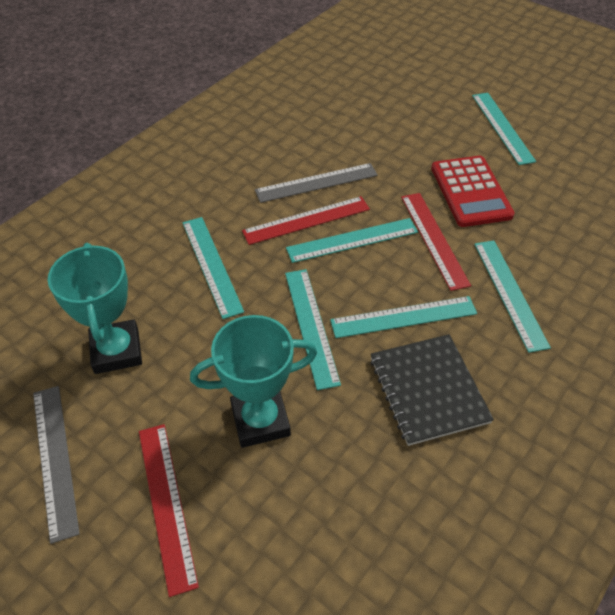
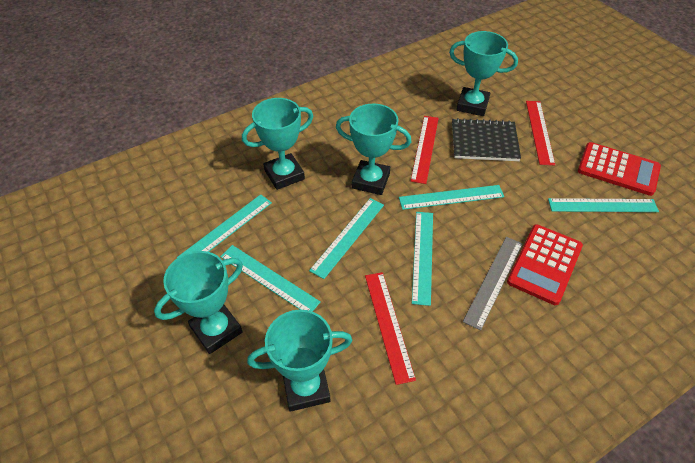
grey ruler: 2 -> 1
red calculator: 1 -> 2
turquoise trophy: 2 -> 5

